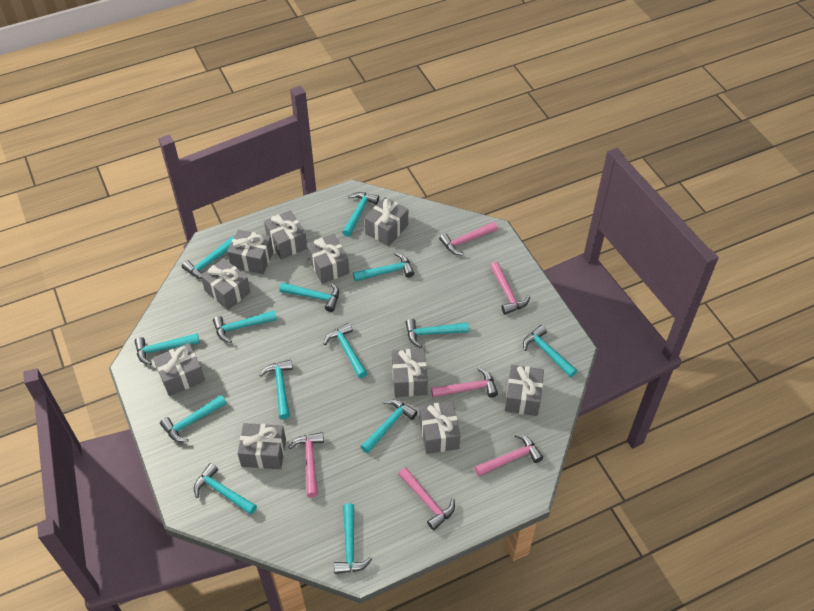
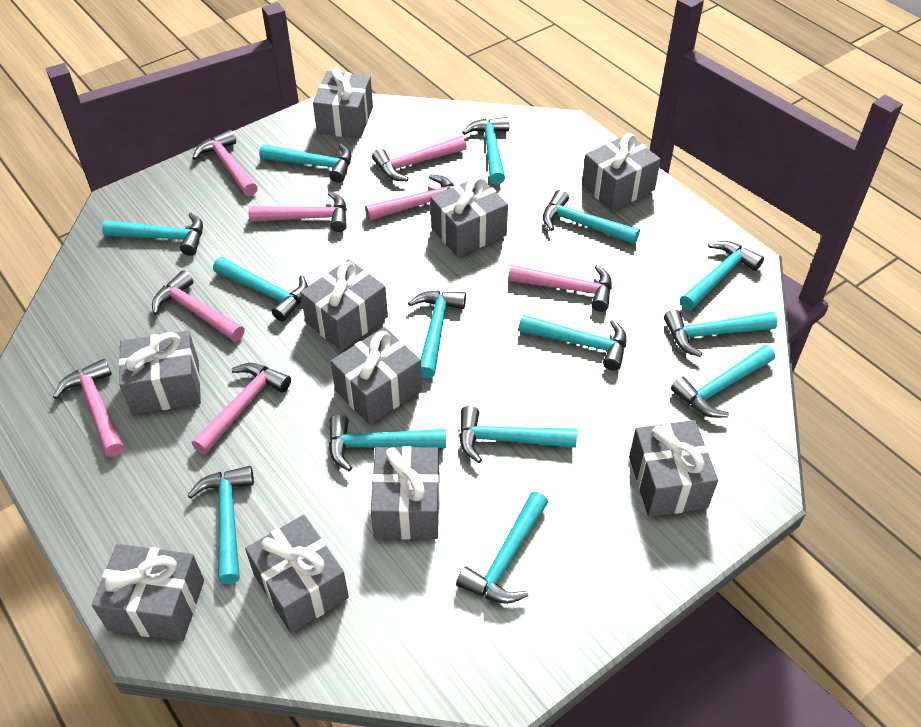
pink hammer: 6 -> 8

